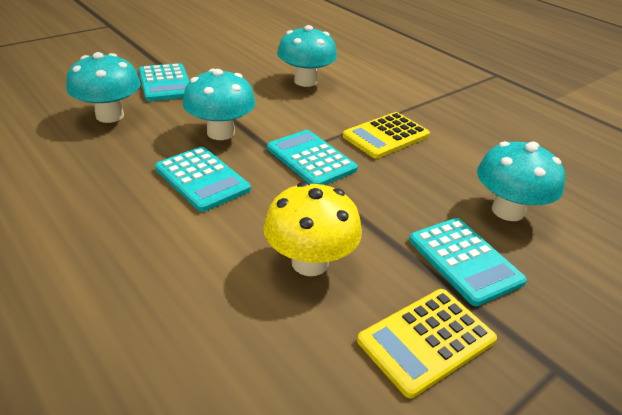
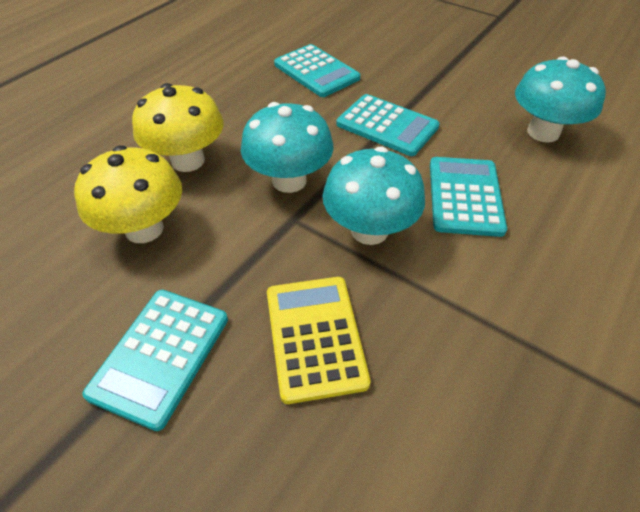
turquoise mushroom: 4 -> 3
yellow calculator: 2 -> 1
yellow mushroom: 1 -> 2

